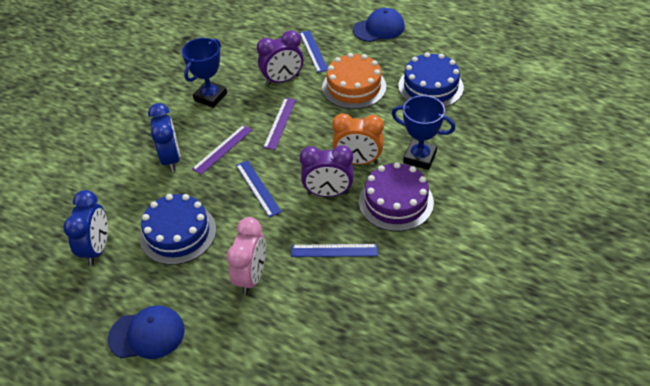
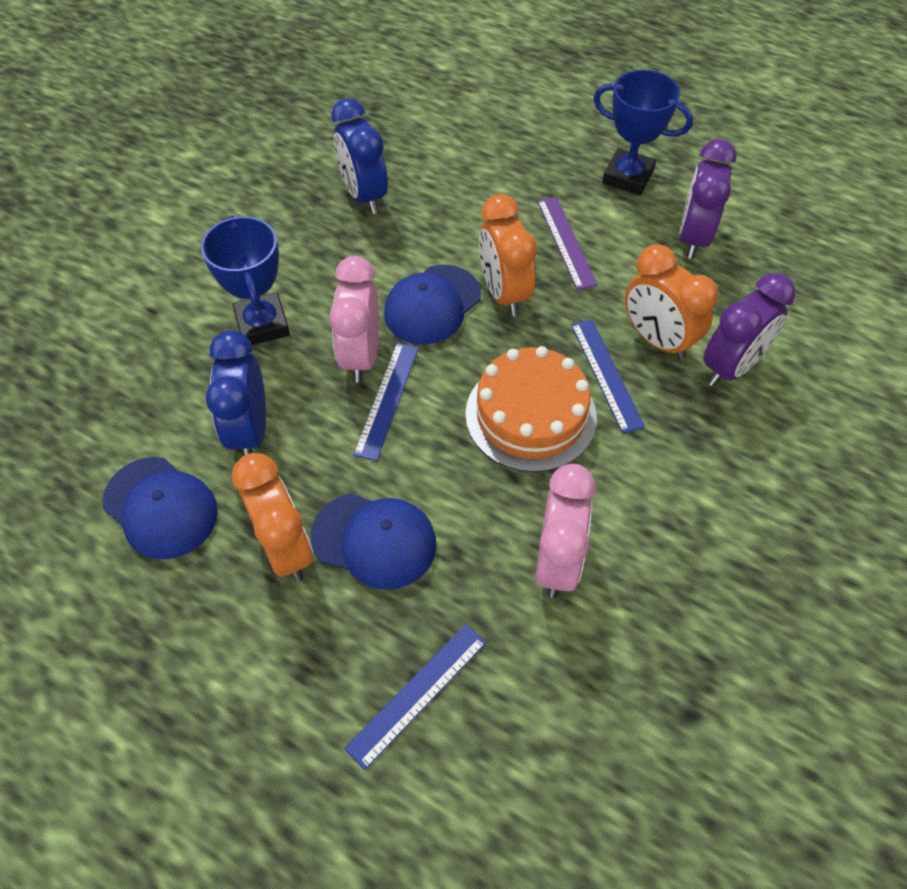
blue cake: 2 -> 0
blue cap: 2 -> 3
orange clock: 1 -> 3
pink clock: 1 -> 2
purple cake: 1 -> 0
purple ruler: 2 -> 1

